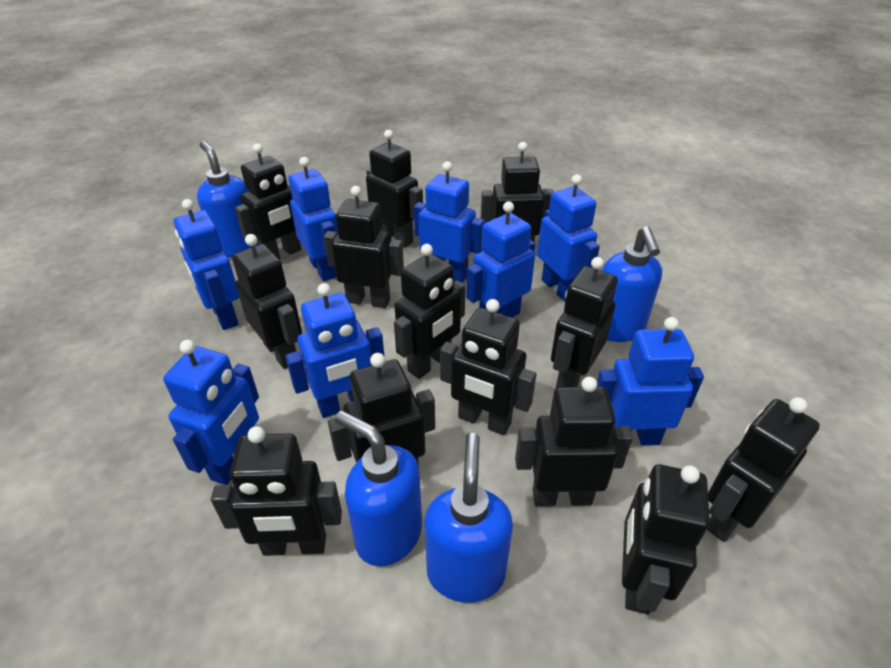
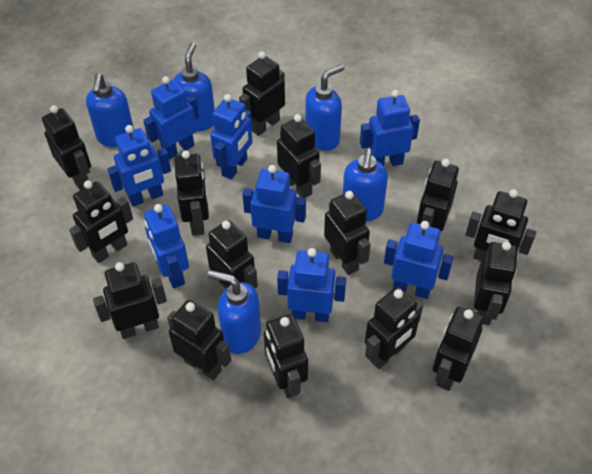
black robot: 13 -> 15
blue soap dispenser: 4 -> 5

